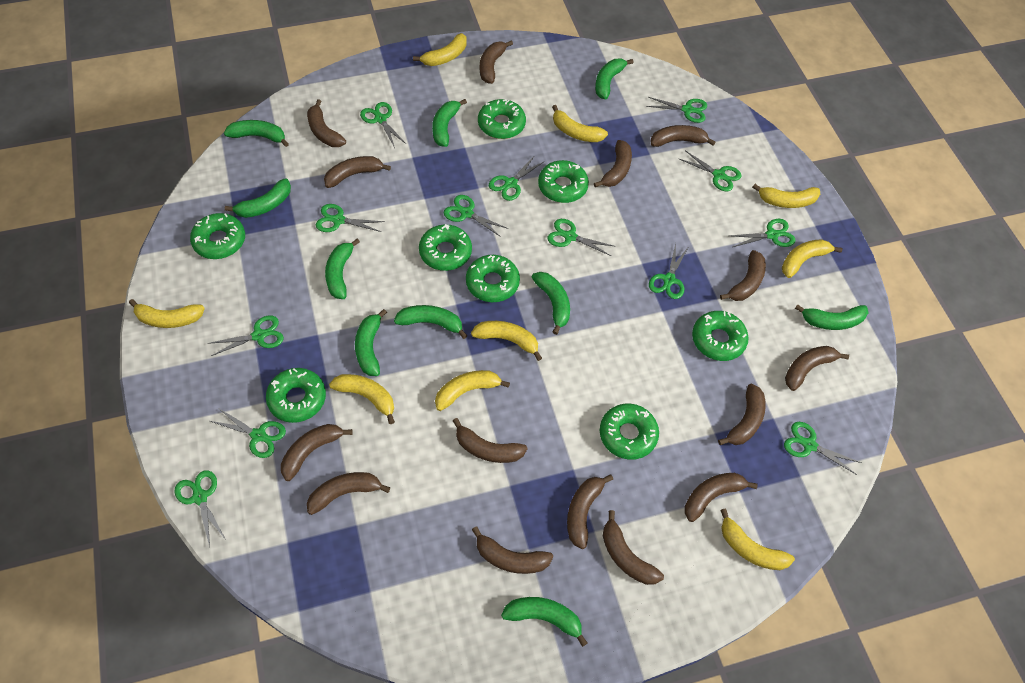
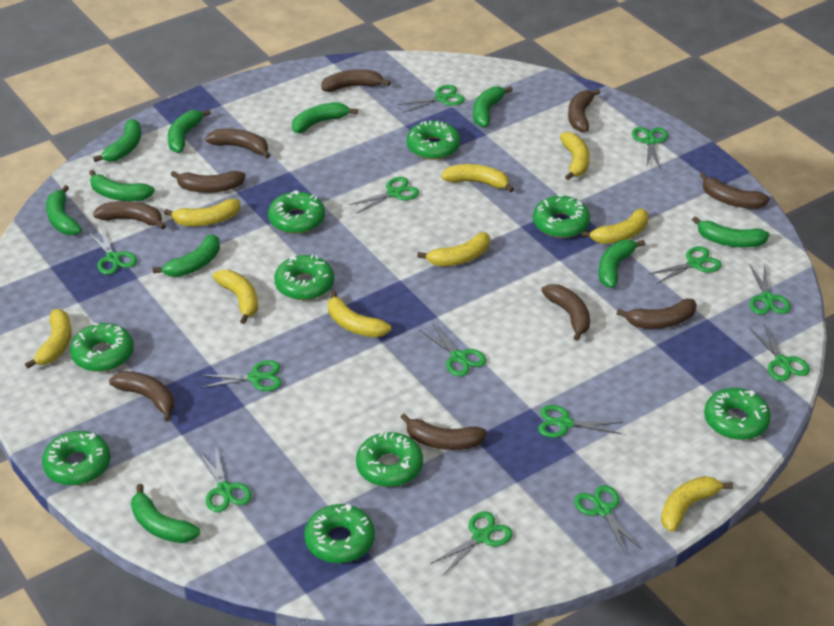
brown banana: 15 -> 10
green donut: 8 -> 9

